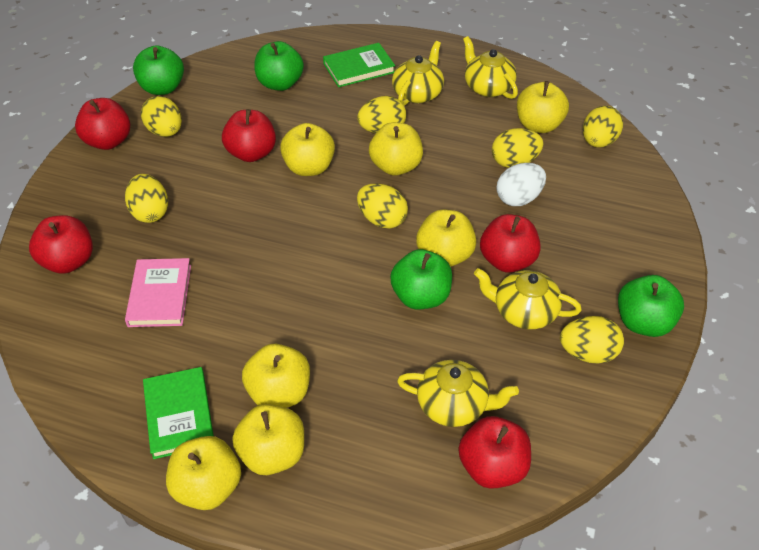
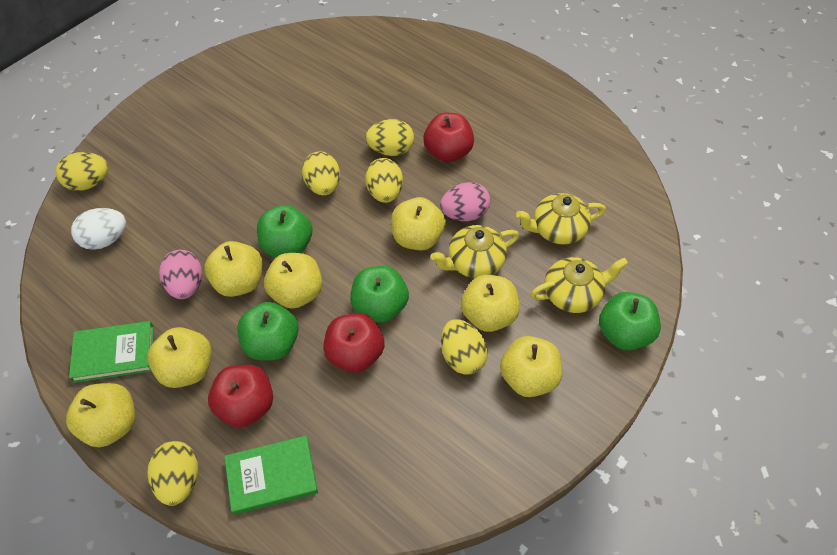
pink book: 1 -> 0
pink egg: 0 -> 2
red apple: 5 -> 3
yellow egg: 7 -> 6
yellow teapot: 4 -> 3

